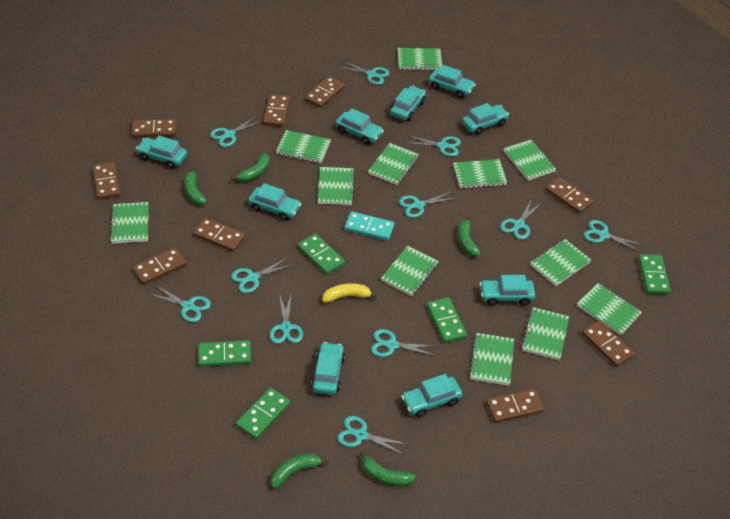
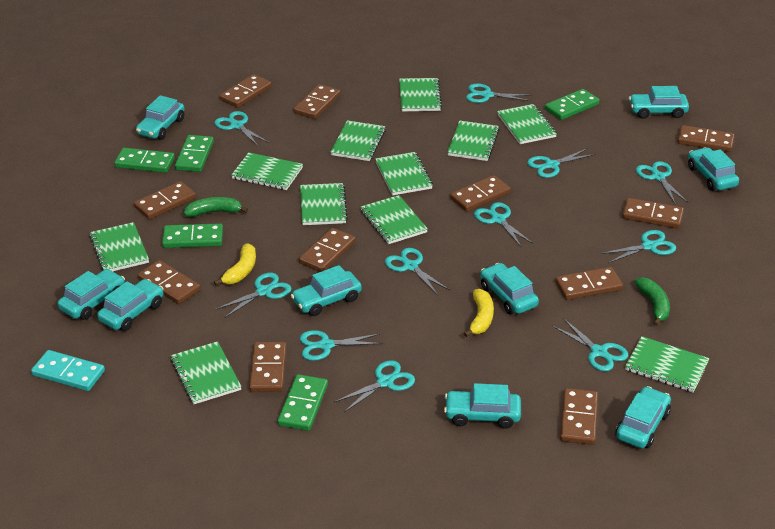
brown domino: 9 -> 11
green banana: 5 -> 2
green notebook: 12 -> 11
yellow banana: 1 -> 2

